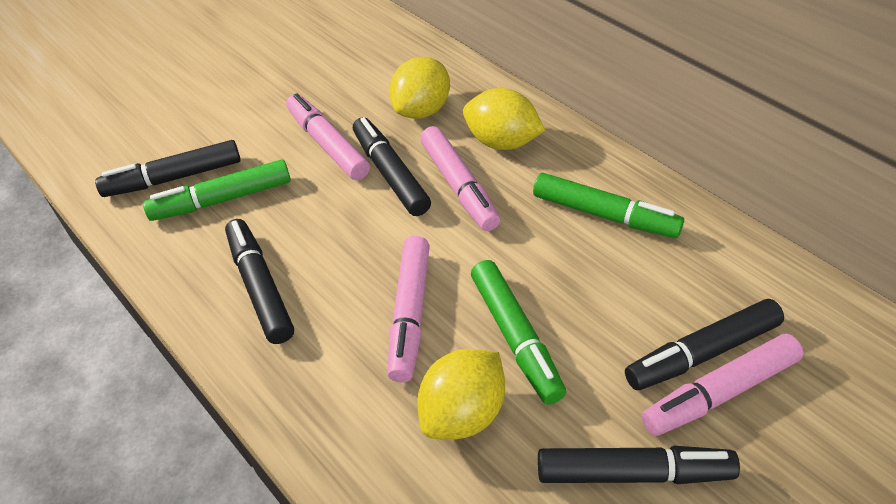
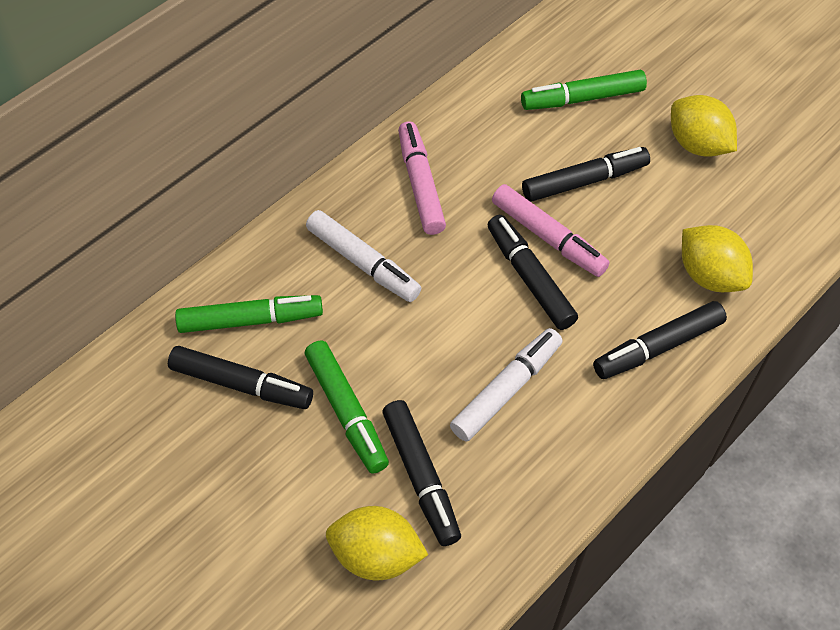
pink marker: 4 -> 2
white marker: 0 -> 2

